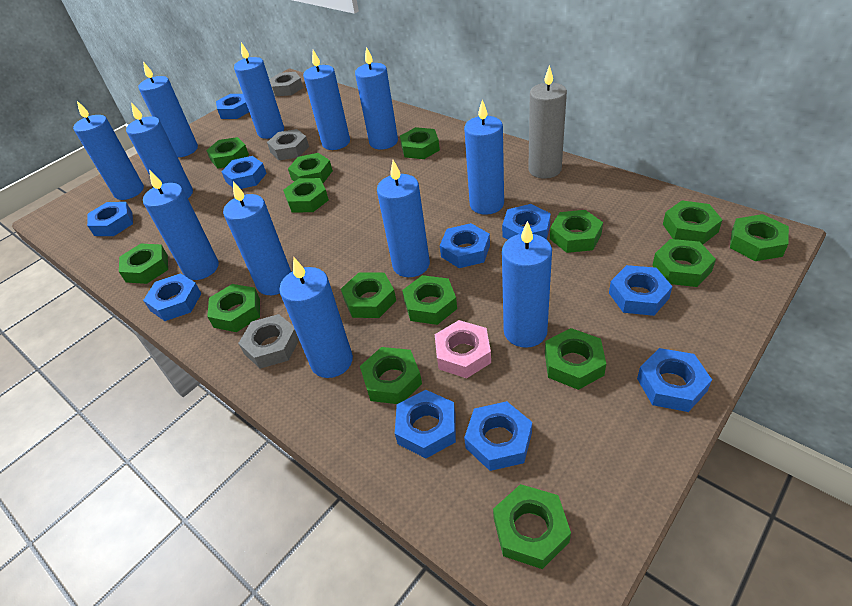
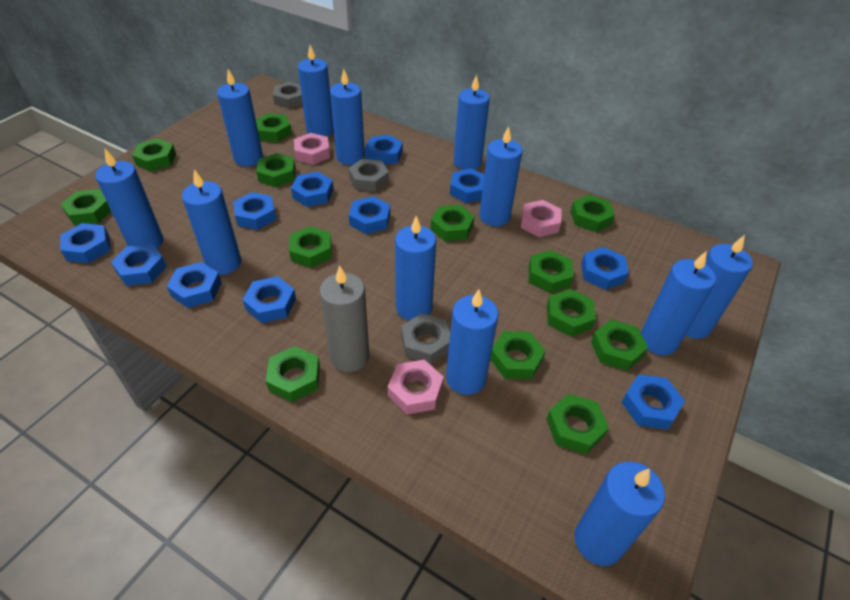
blue nut: 10 -> 11
green nut: 15 -> 13
pink nut: 1 -> 3

